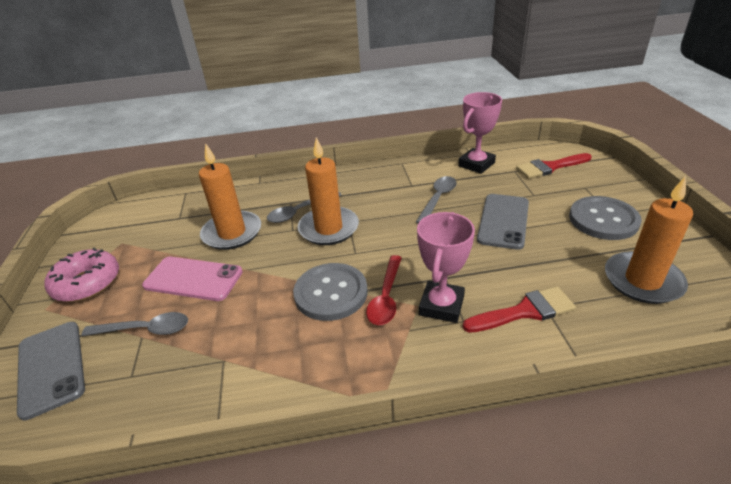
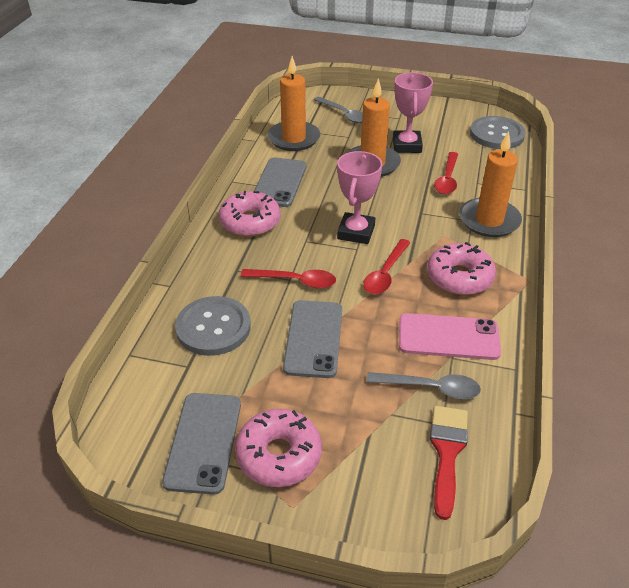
grey phone: 2 -> 3
grey spoon: 3 -> 2
pink donut: 1 -> 3
red brush: 2 -> 1
red spoon: 1 -> 3

